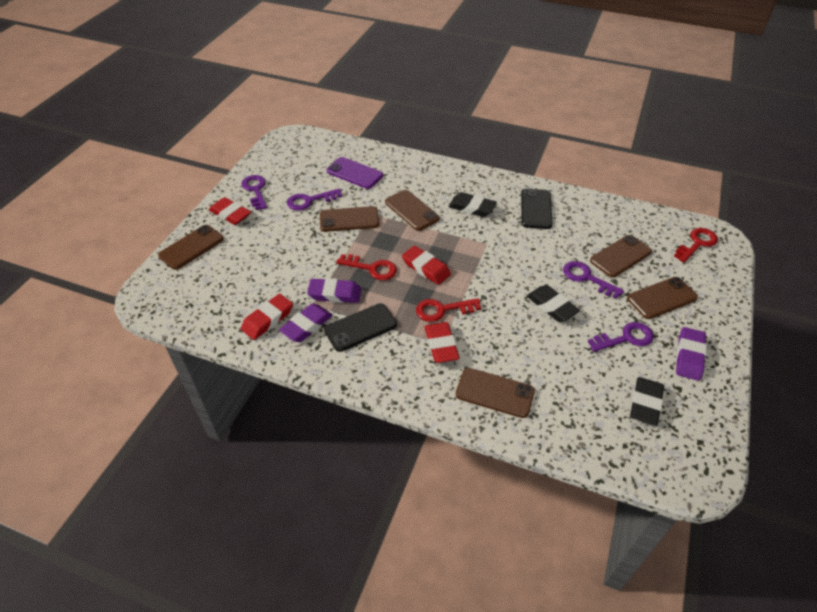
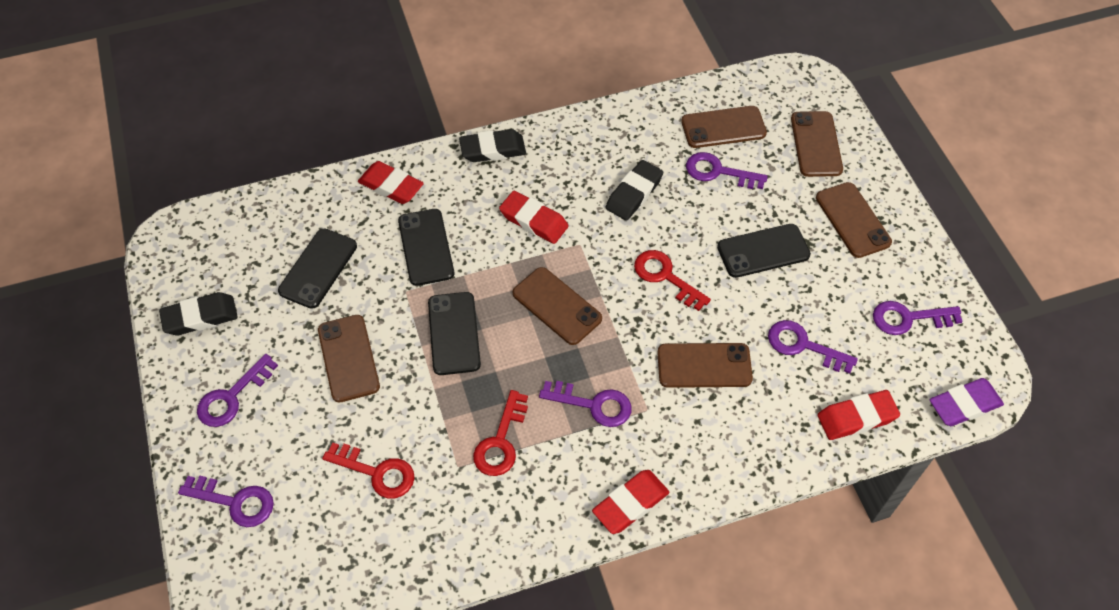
black phone: 2 -> 4
purple eraser: 3 -> 1
purple key: 4 -> 6
purple phone: 1 -> 0

